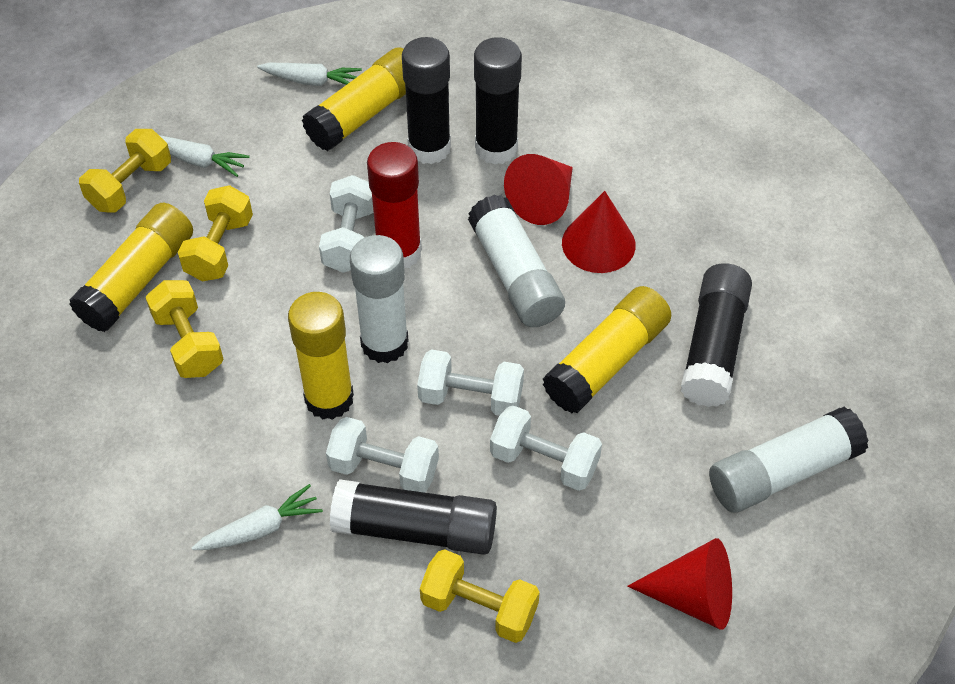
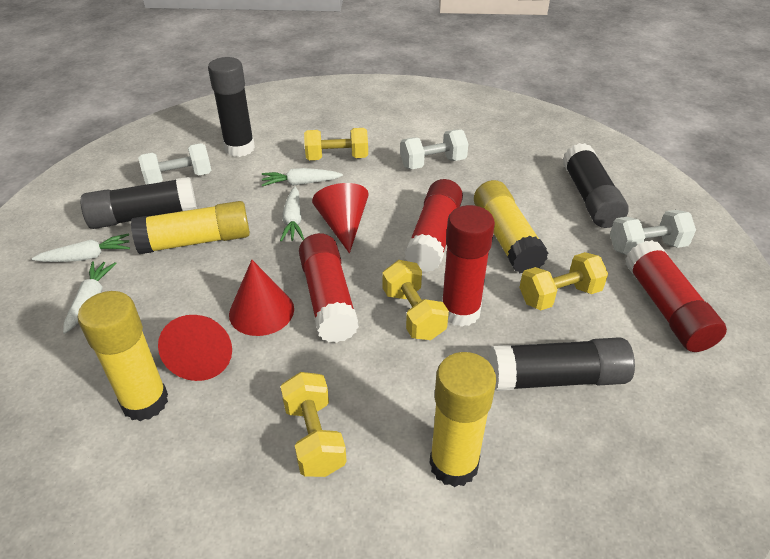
red glue stick: 1 -> 4
white carrot: 3 -> 4
white dumbbell: 4 -> 3
white glue stick: 3 -> 0

